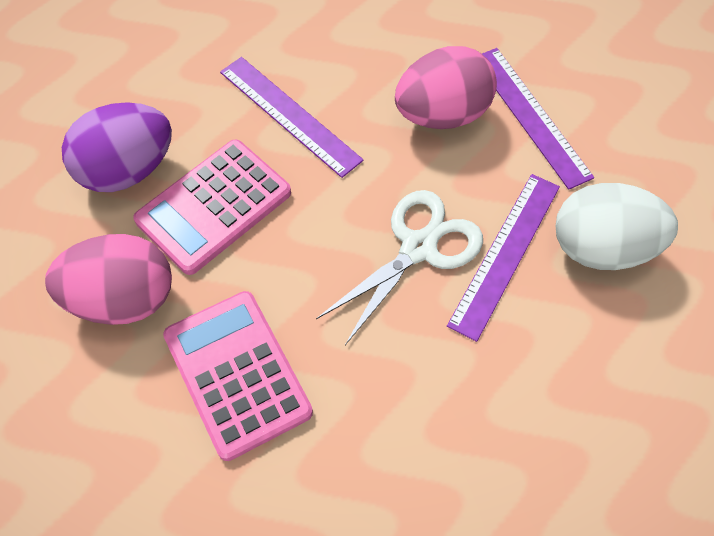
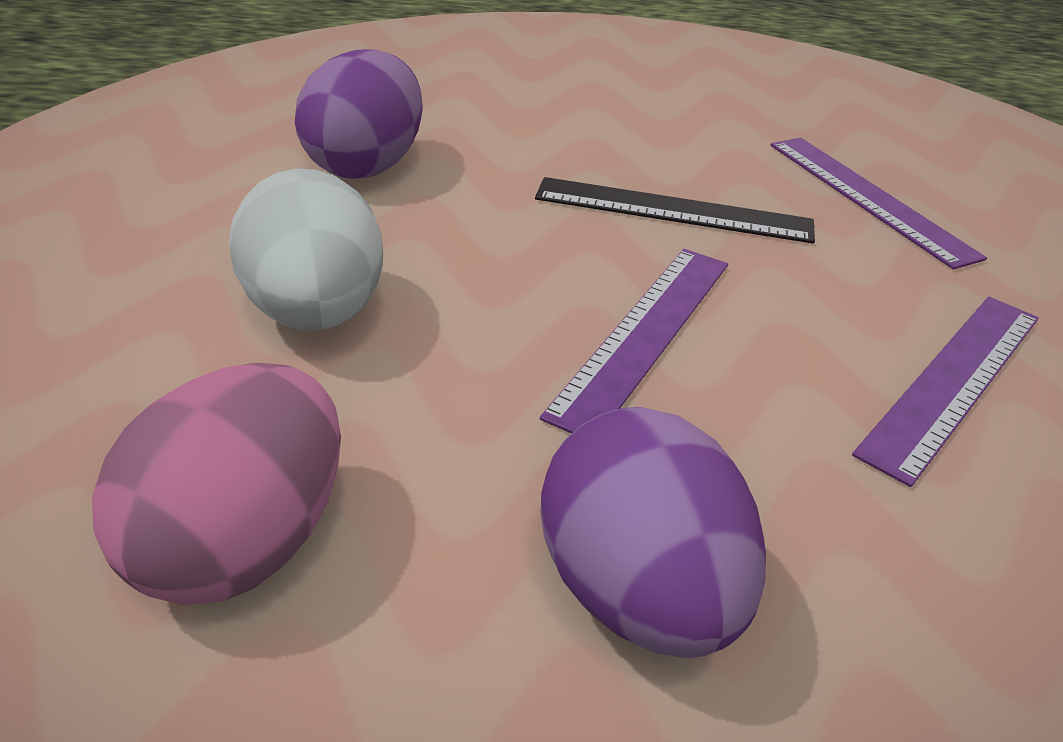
black ruler: 0 -> 1
pink calculator: 2 -> 0
pink egg: 2 -> 1
purple egg: 1 -> 2
white scissors: 1 -> 0

